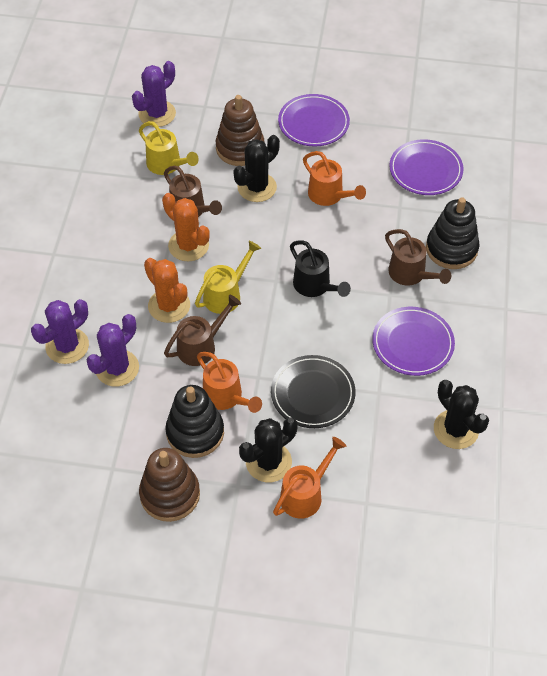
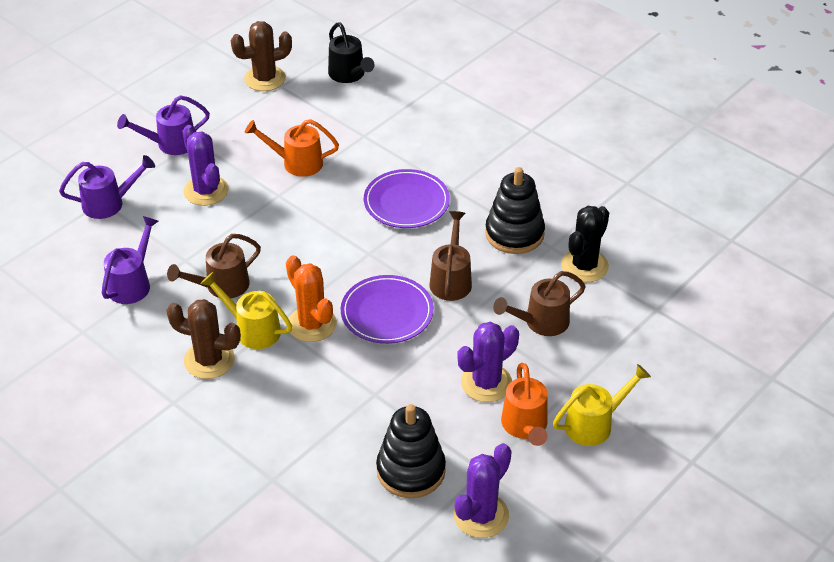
black cactus: 3 -> 1
black plate: 1 -> 0
brown cactus: 0 -> 2
brown stacking toy: 2 -> 0
orange cactus: 2 -> 1
orange watering can: 3 -> 2
purple plate: 3 -> 2
purple watering can: 0 -> 3

